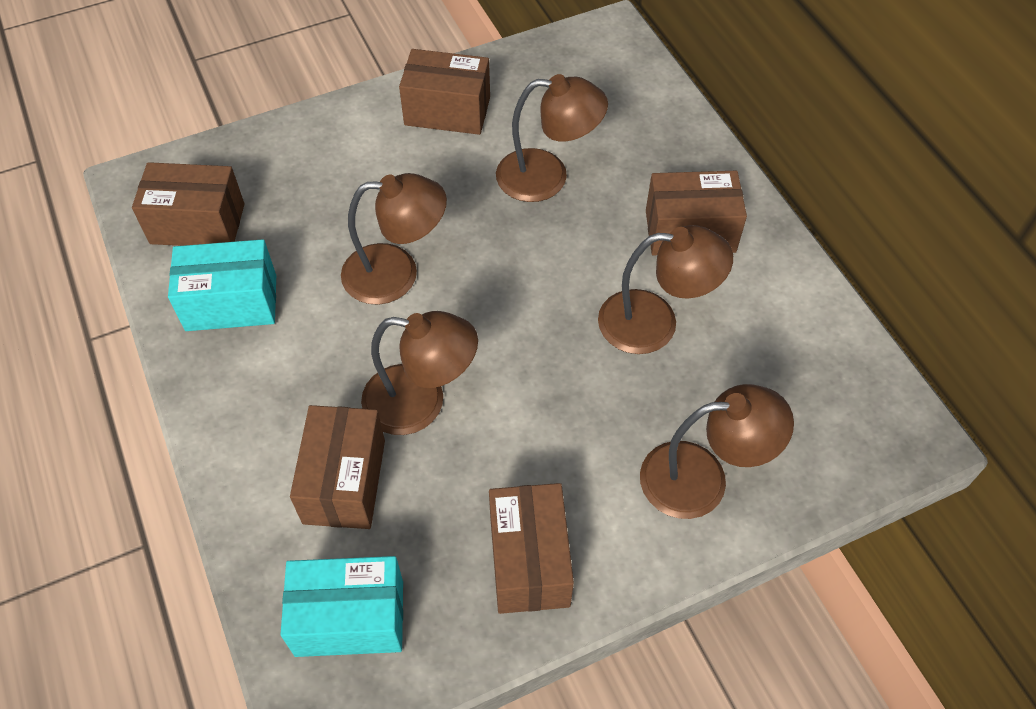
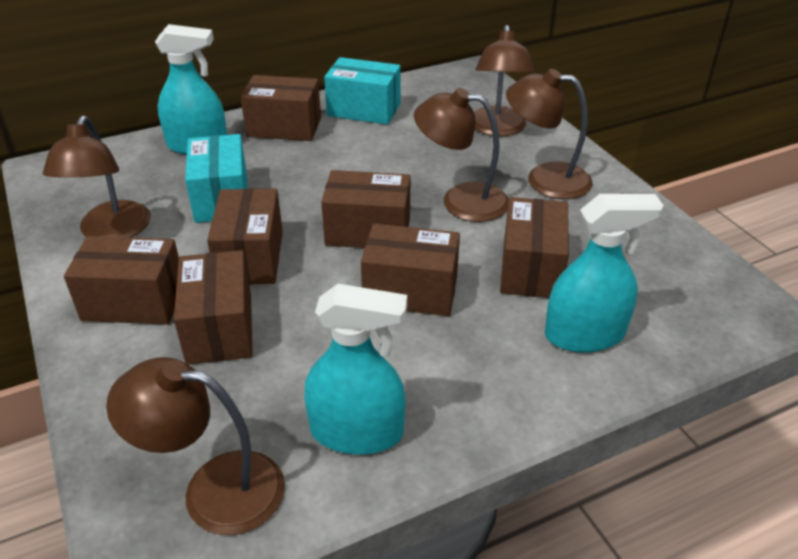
brown box: 5 -> 7
turquoise spray bottle: 0 -> 3

